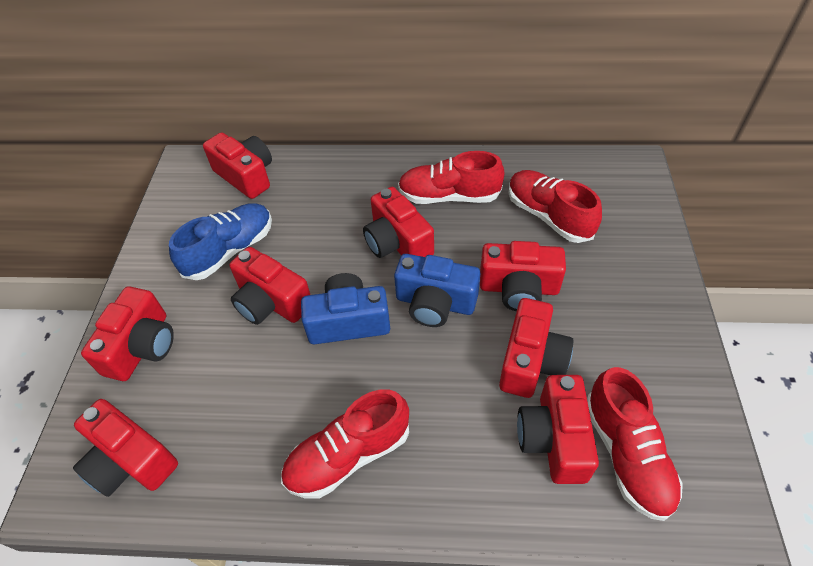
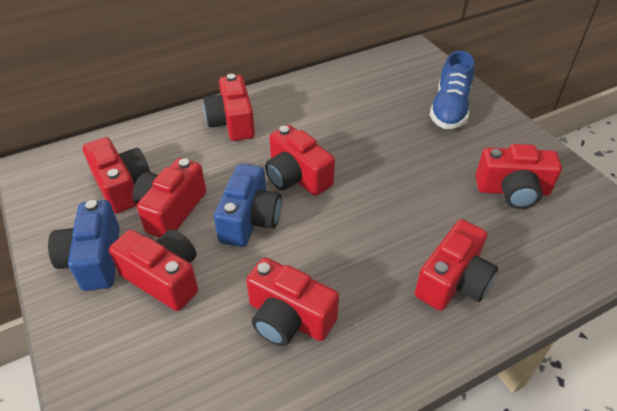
red shoe: 4 -> 0

